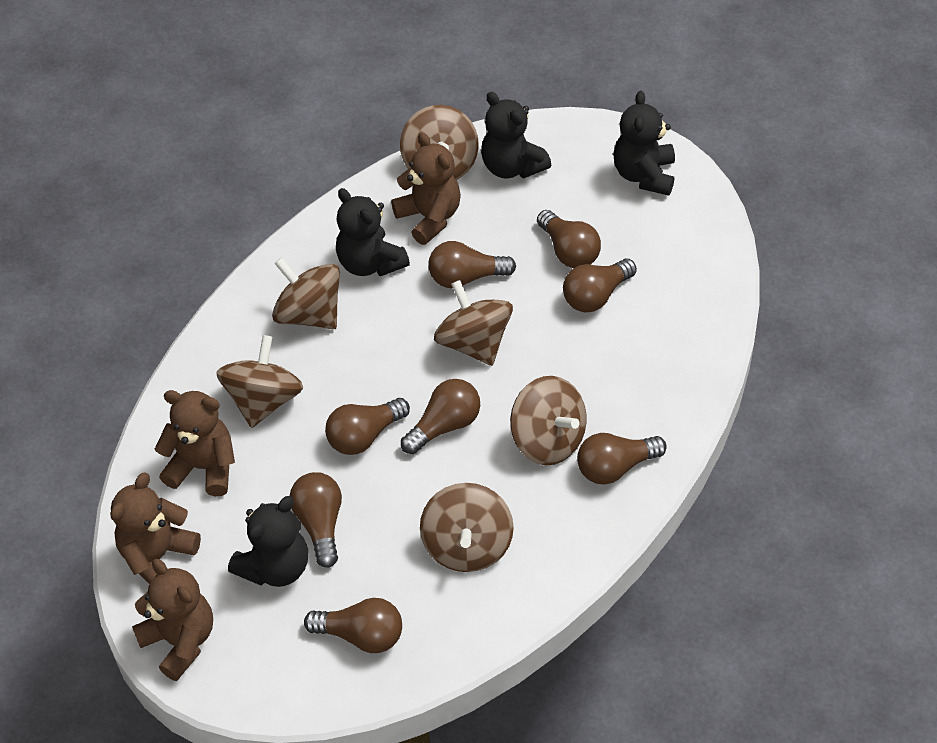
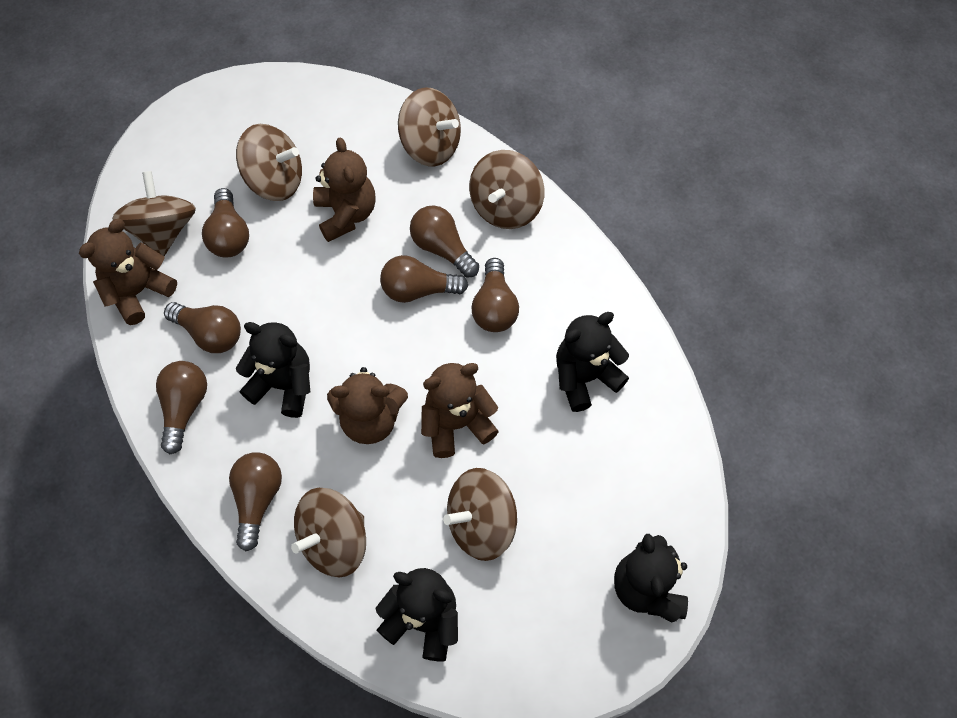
brown light bulb: 8 -> 7

